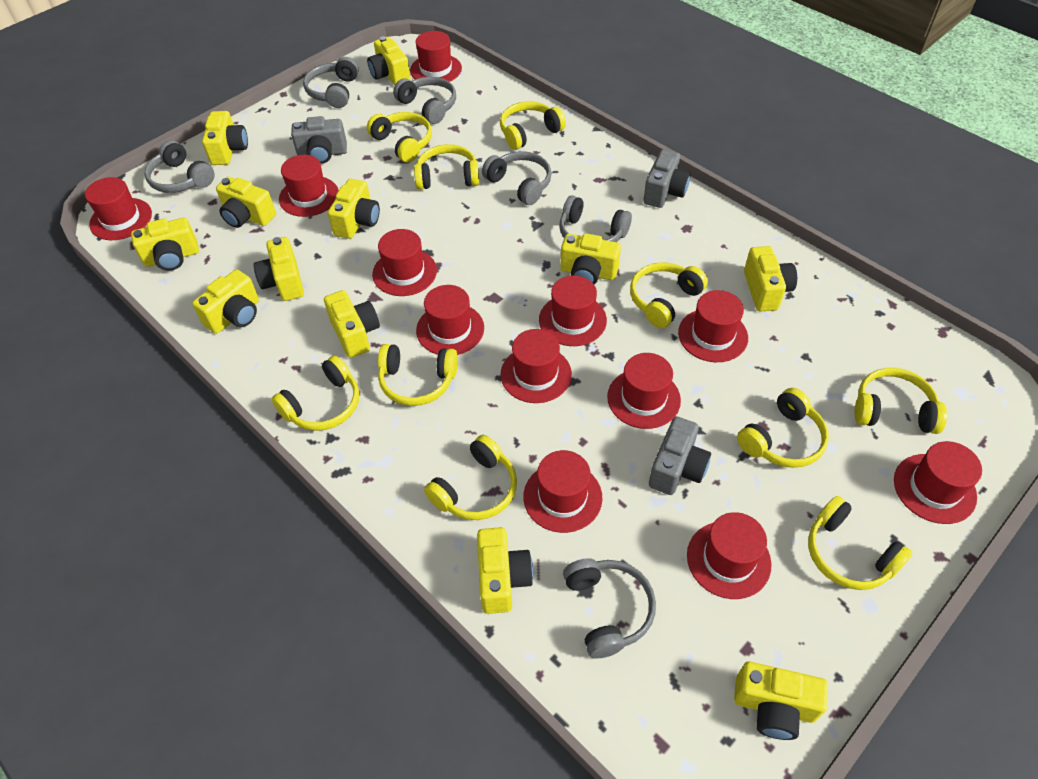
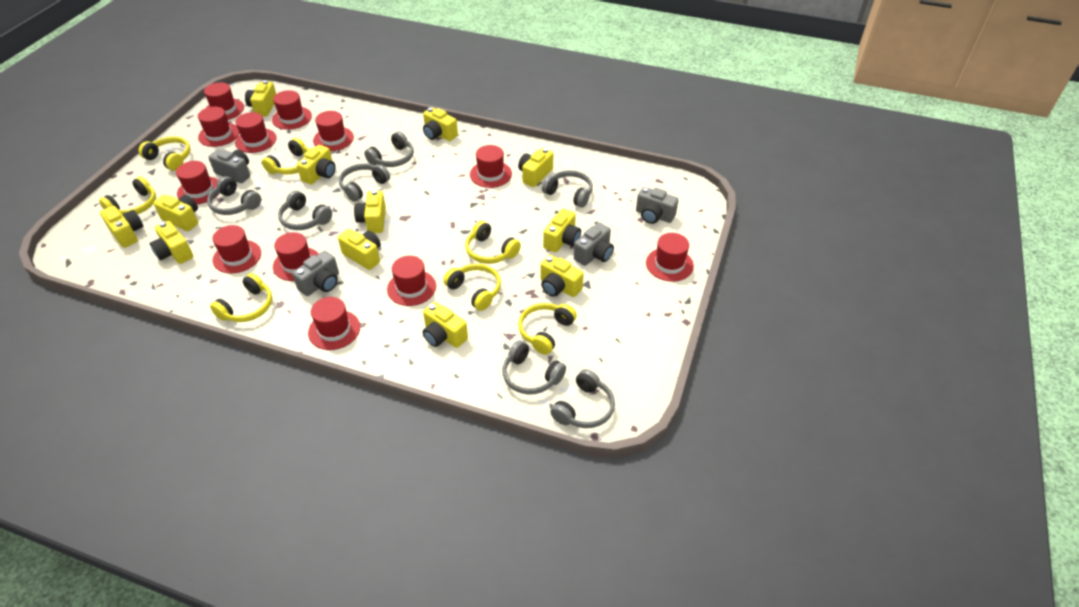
grey camera: 3 -> 4
grey headphones: 6 -> 7
yellow headphones: 10 -> 7

